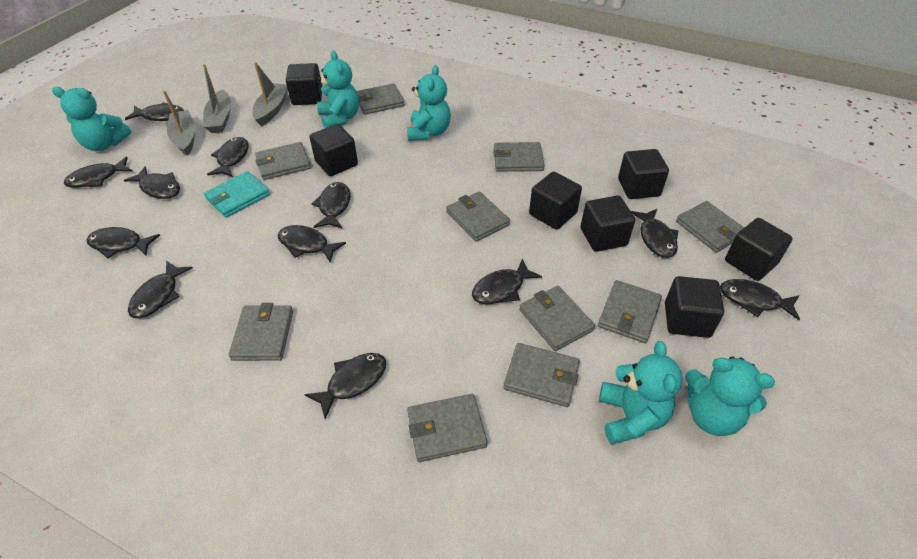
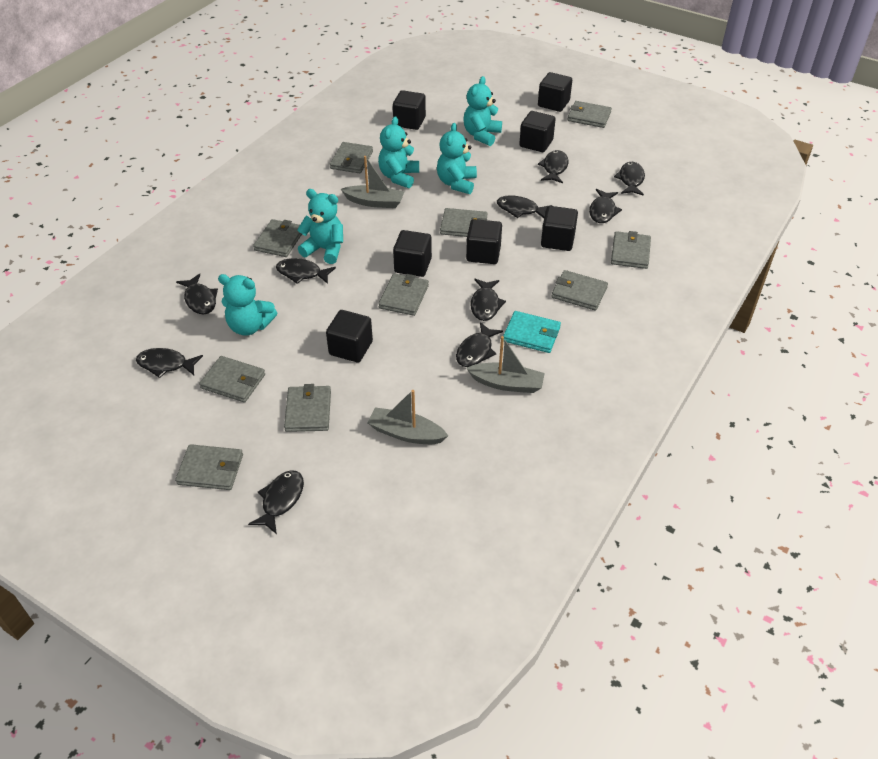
black fish: 12 -> 10

